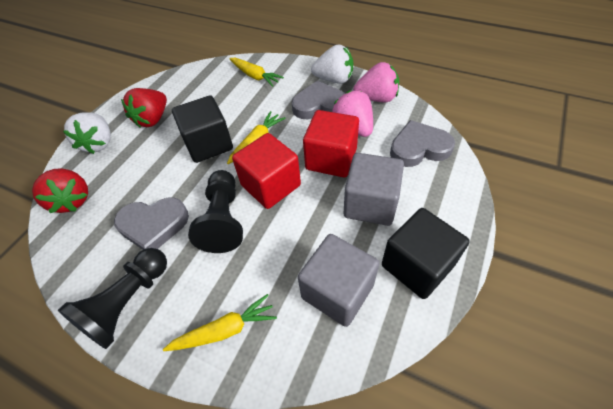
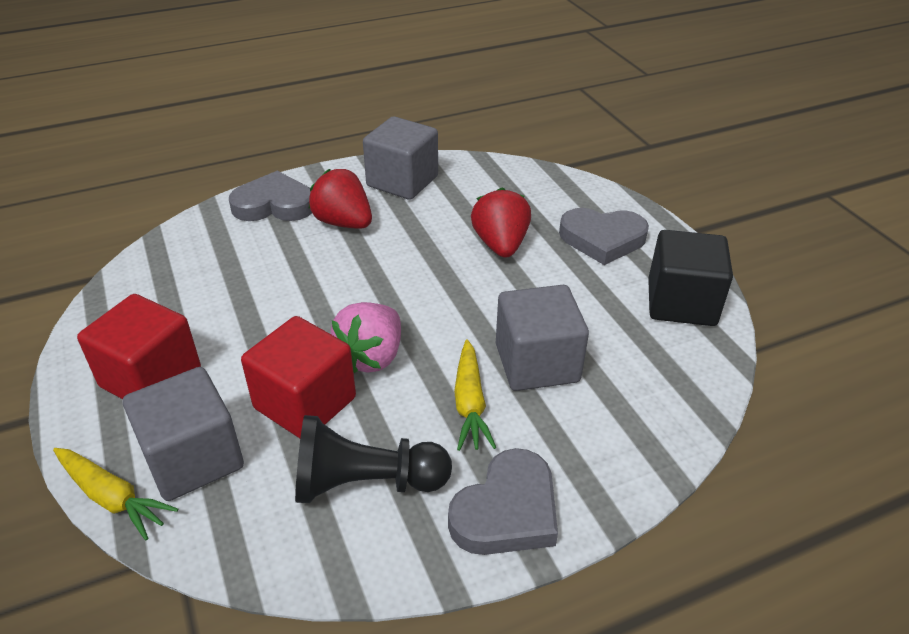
black cube: 2 -> 1
black pawn: 2 -> 1
grey cube: 2 -> 3
pink strawberry: 2 -> 1
white strawberry: 2 -> 0
yellow carrot: 3 -> 2

